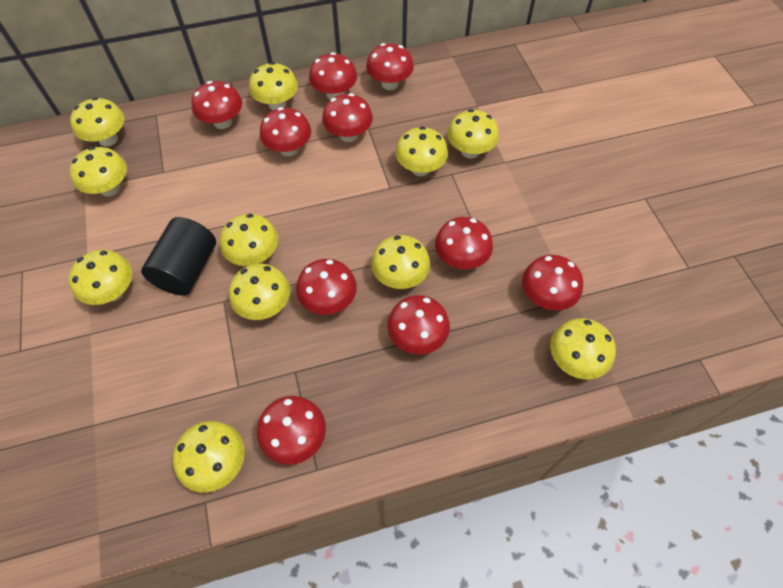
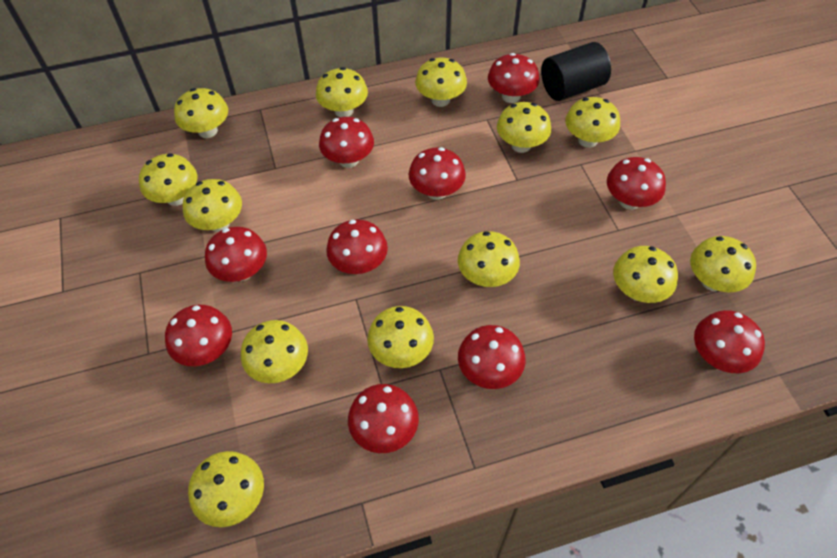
yellow mushroom: 11 -> 13

